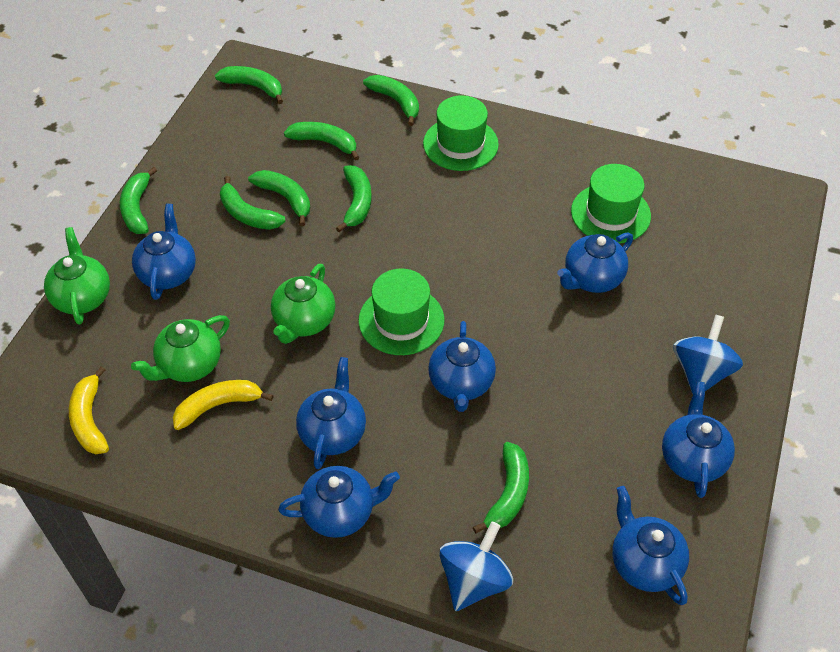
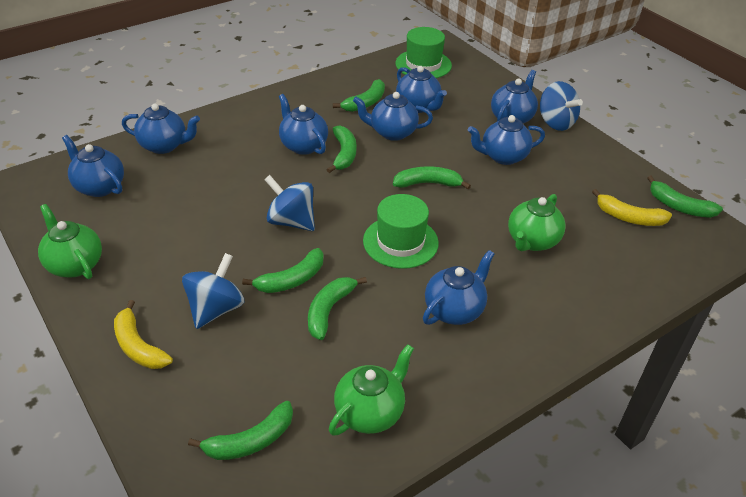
blue spinning top: 2 -> 3
blue teapot: 7 -> 8
green banana: 8 -> 7
green hat: 3 -> 2

